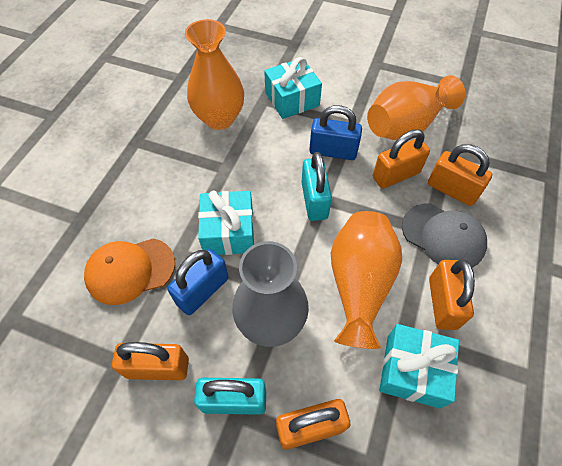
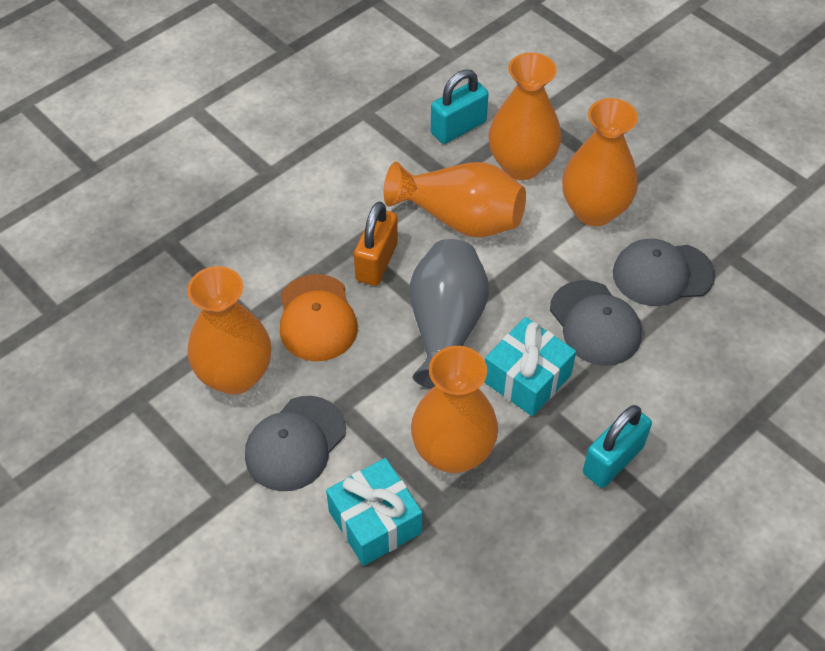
blue padlock: 2 -> 0
grey cap: 1 -> 3
orange padlock: 5 -> 1
orange vase: 3 -> 5
turquoise gift: 3 -> 2

